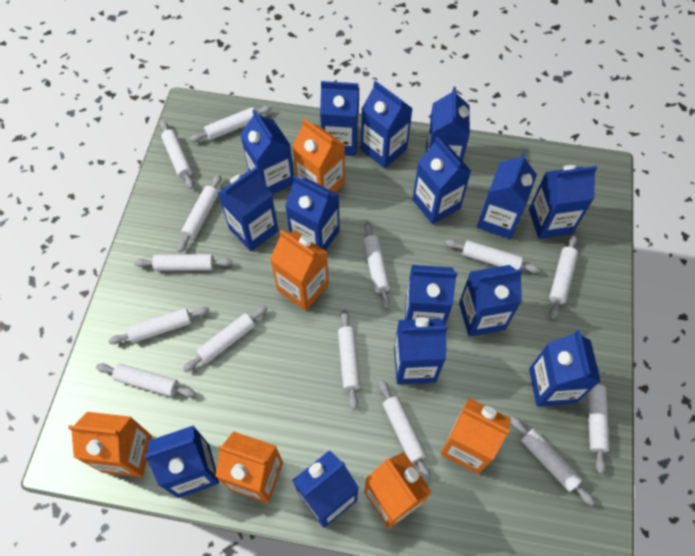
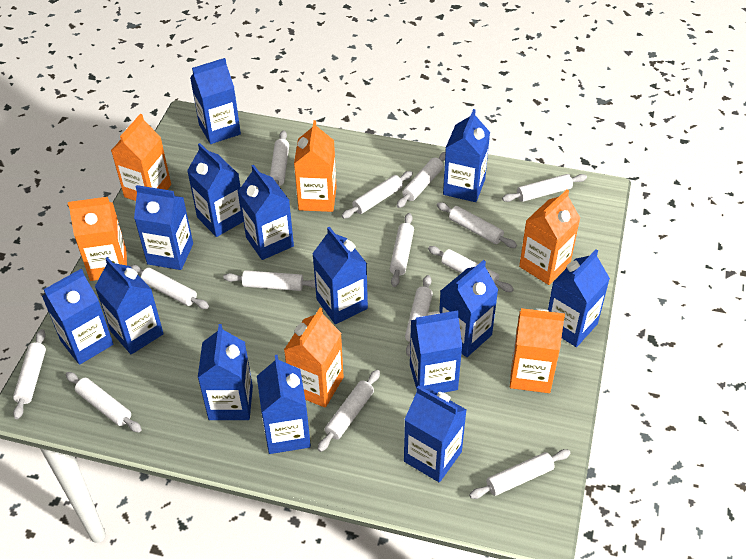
blue carton: 15 -> 14

